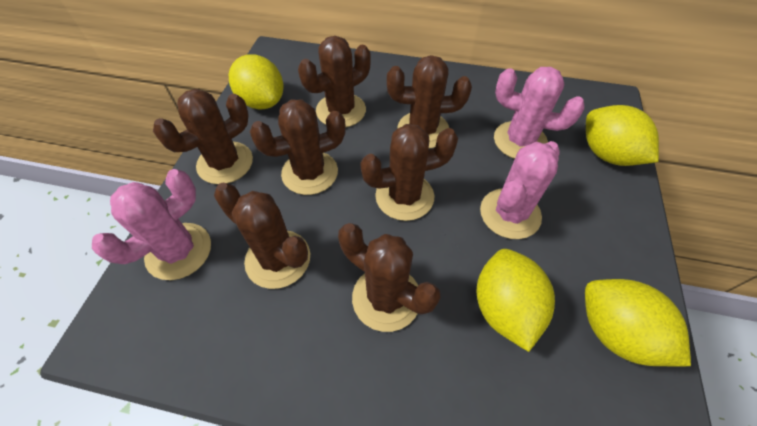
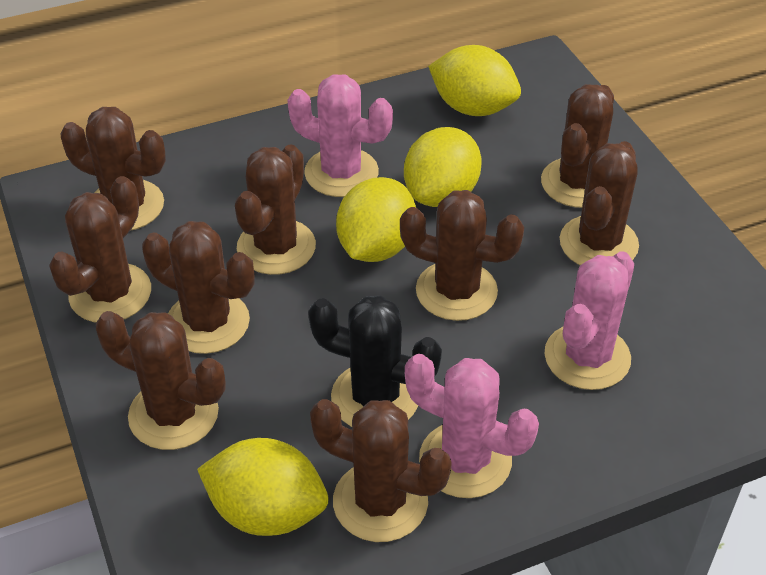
black cactus: 0 -> 1
brown cactus: 7 -> 9

